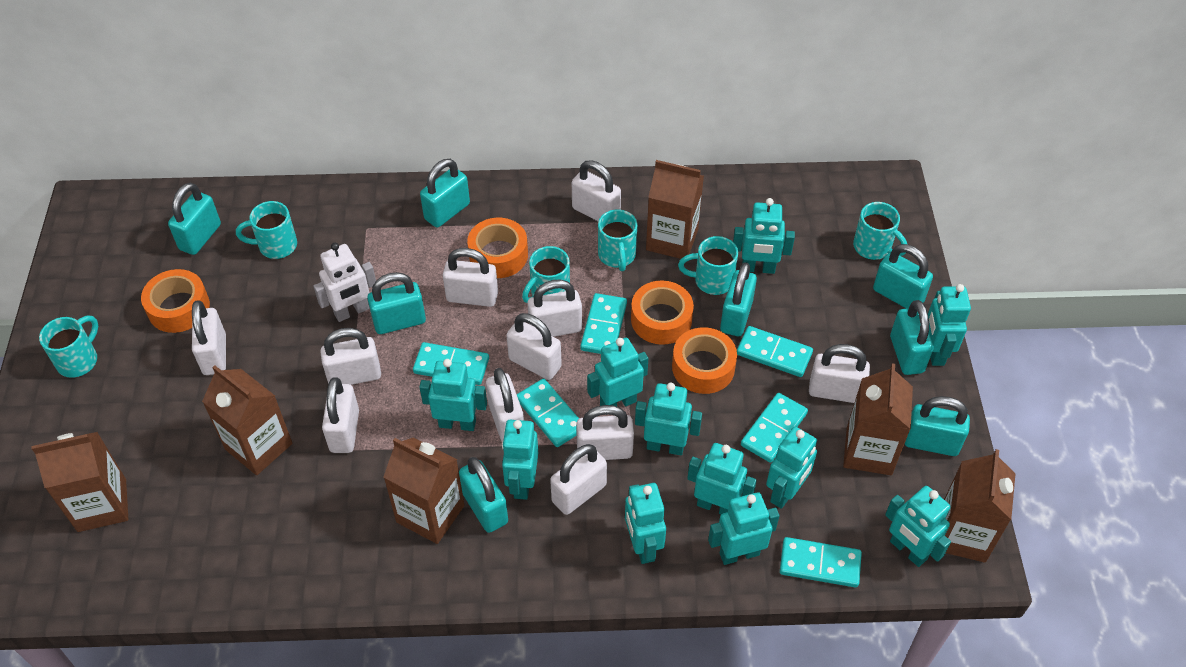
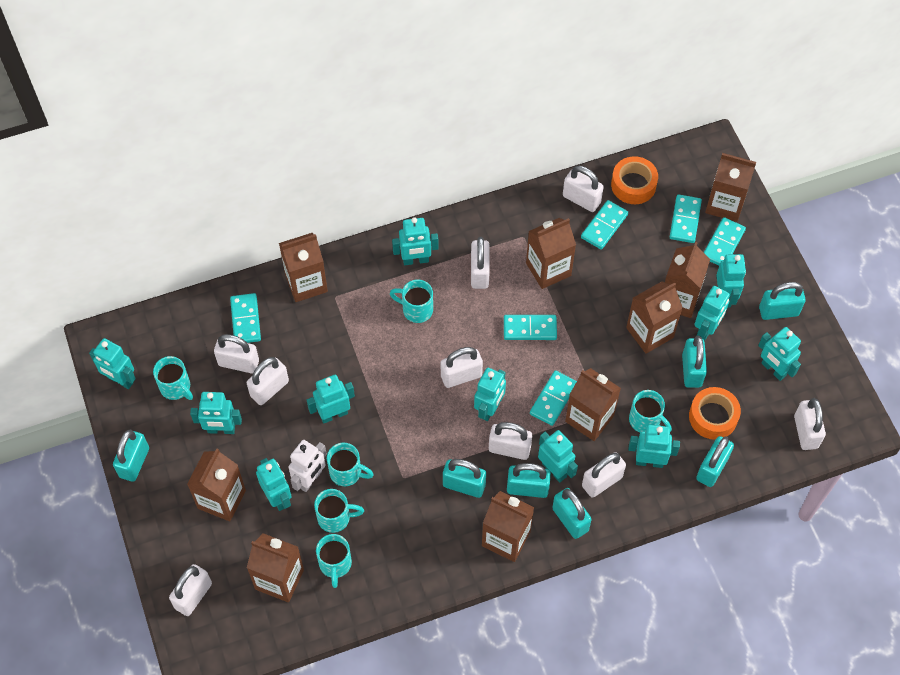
brown carton: 6 -> 9
orange tape: 4 -> 2
turquoise padlock: 8 -> 7
white padlock: 11 -> 9

